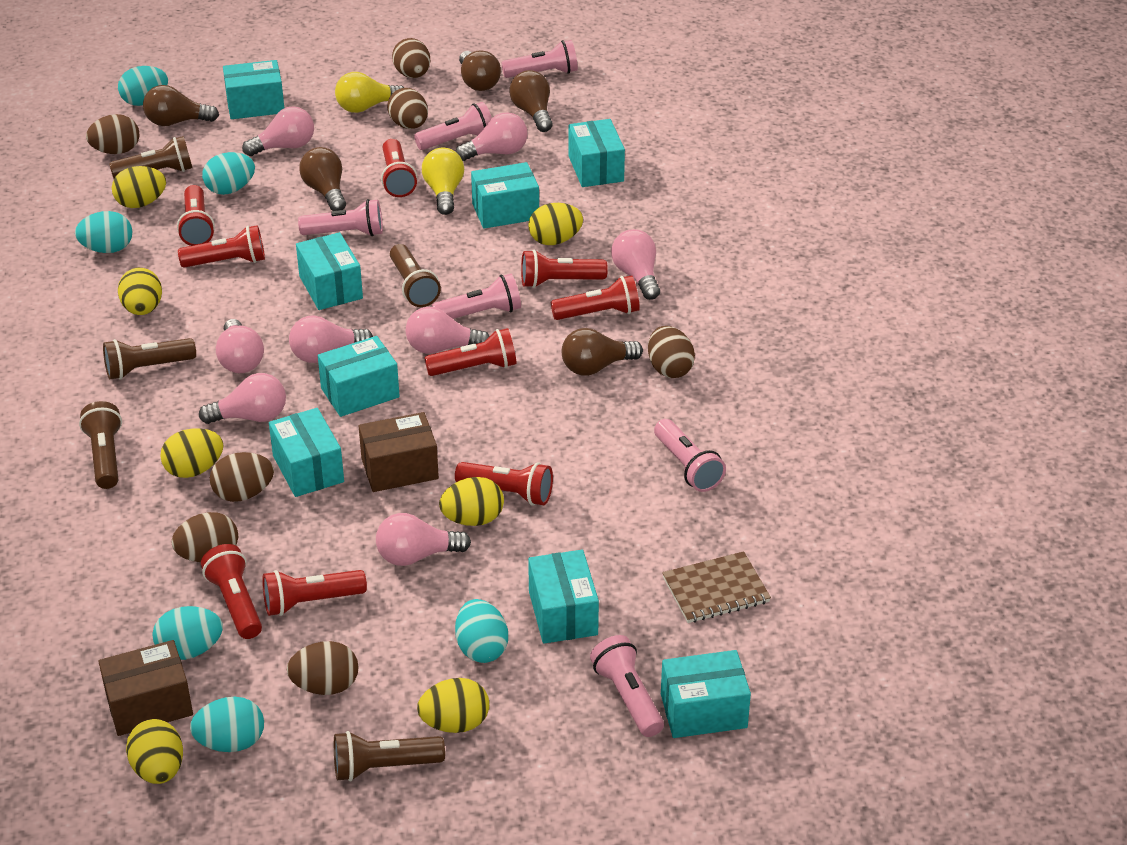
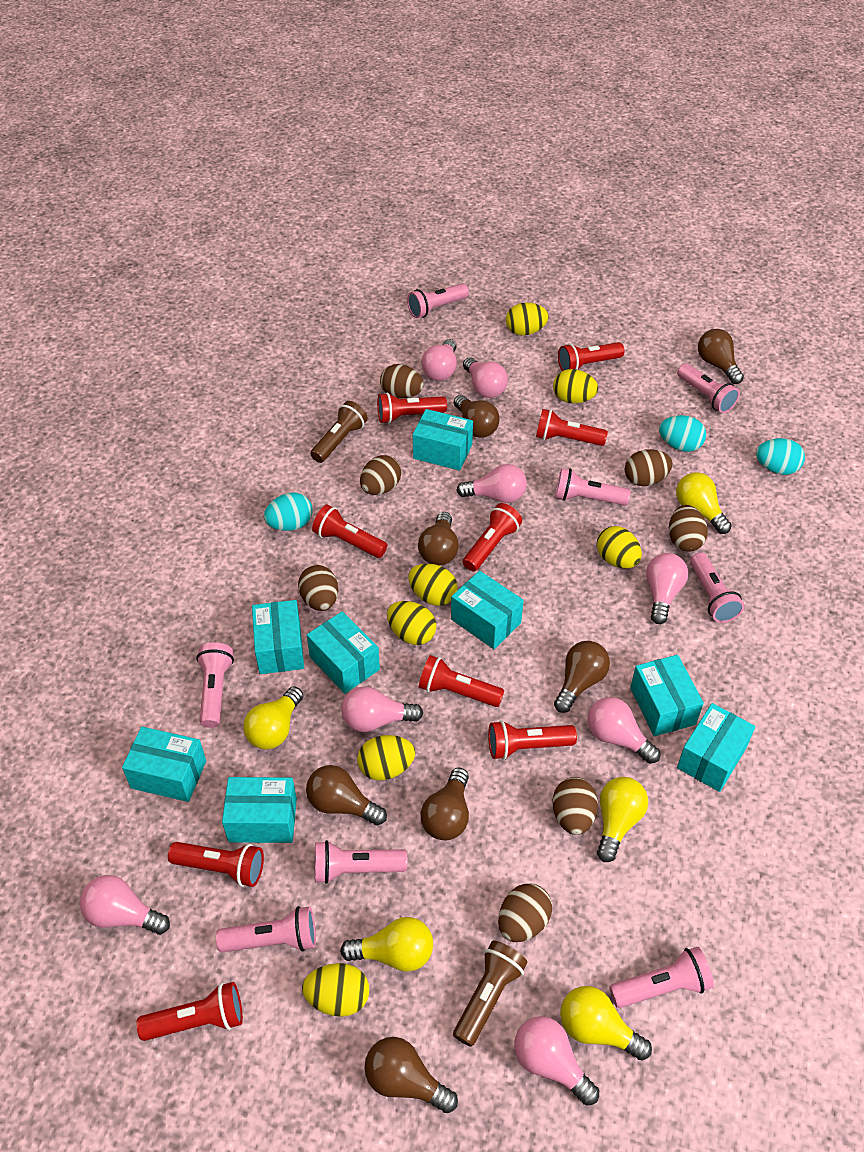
brown box: 2 -> 0
brown flashlight: 5 -> 2
brown light bulb: 5 -> 7
brown notebook: 1 -> 0
pink flashlight: 6 -> 8
turquoise egg: 6 -> 3
yellow light bulb: 2 -> 5

